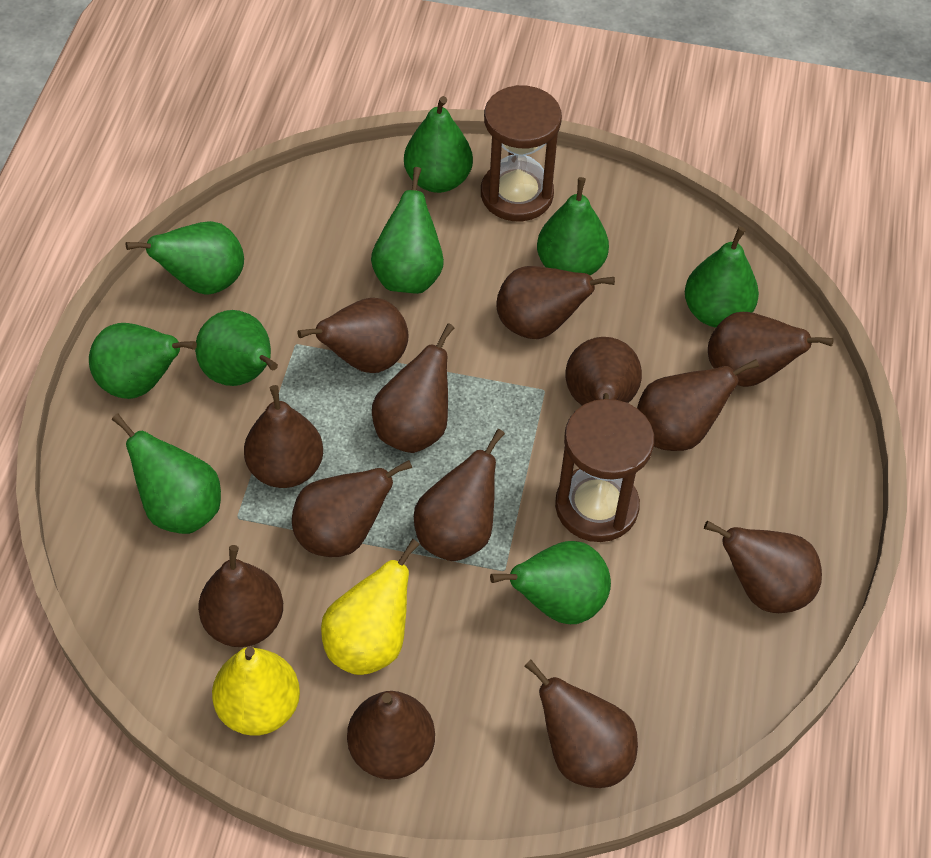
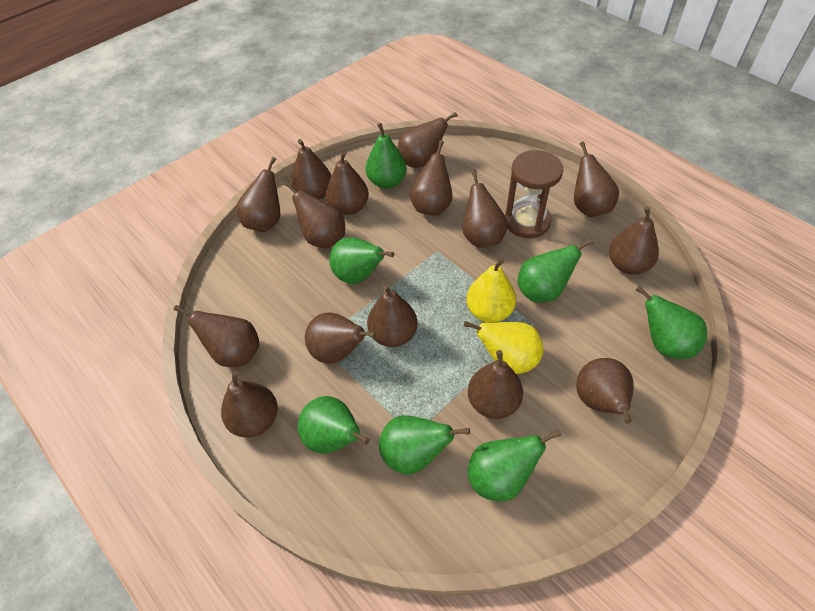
brown hourglass: 2 -> 1
brown pear: 13 -> 15
green pear: 9 -> 7

